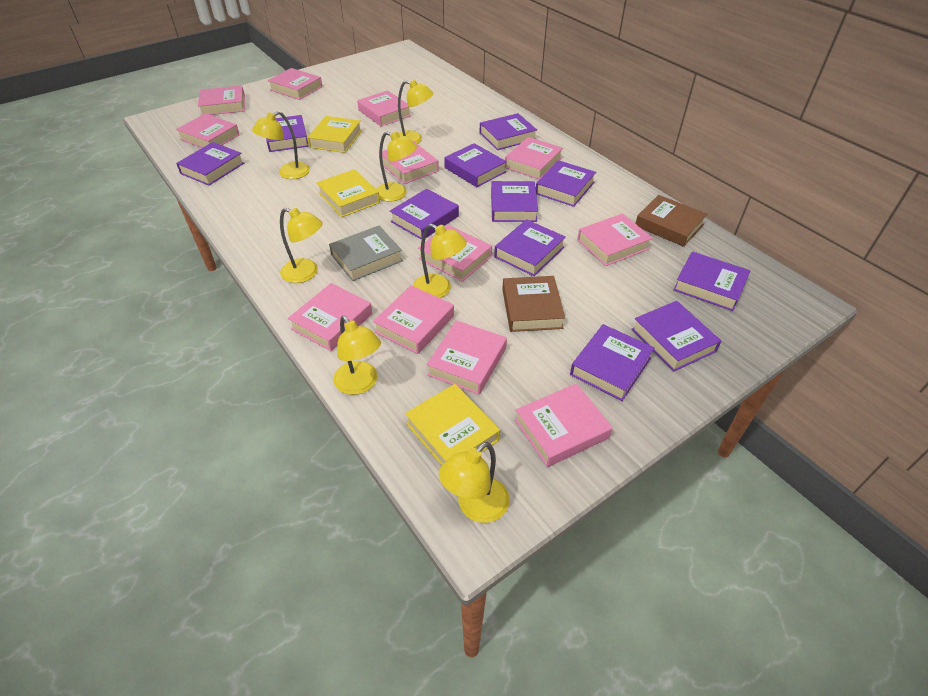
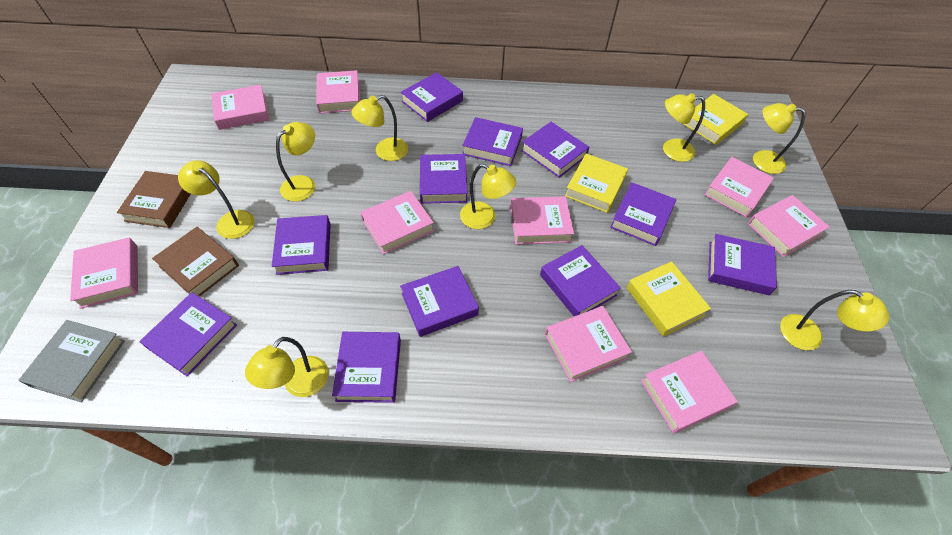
pink book: 12 -> 9
yellow lamp: 7 -> 8

